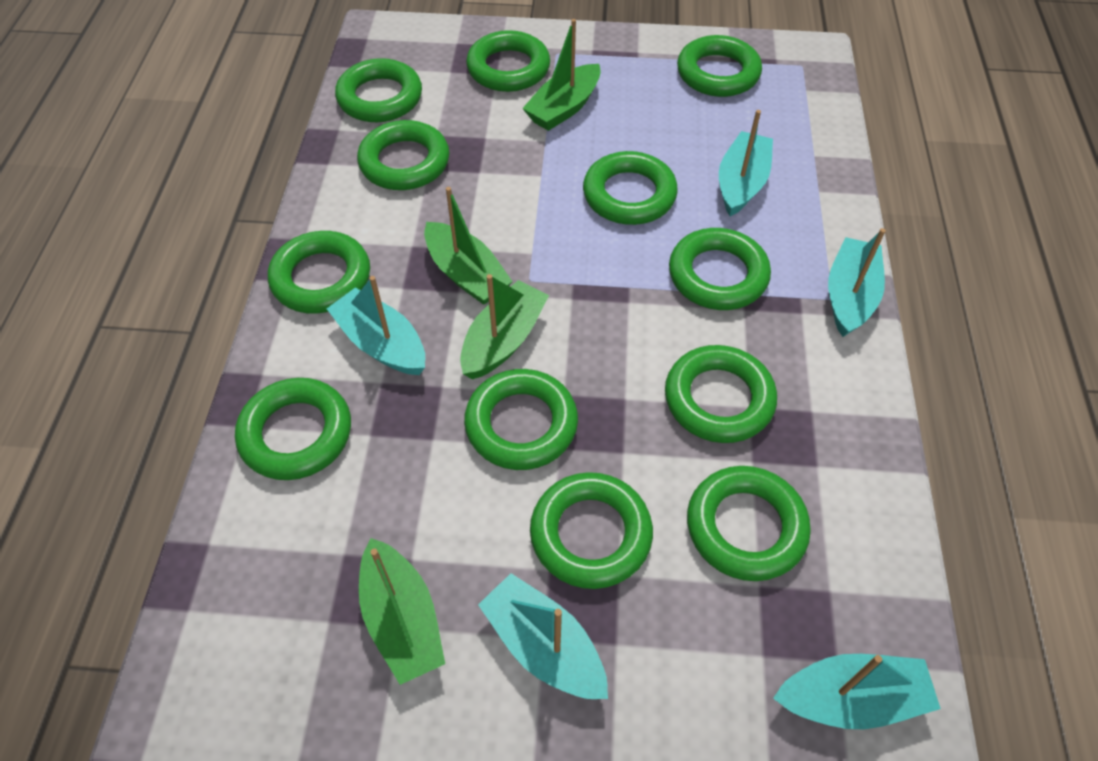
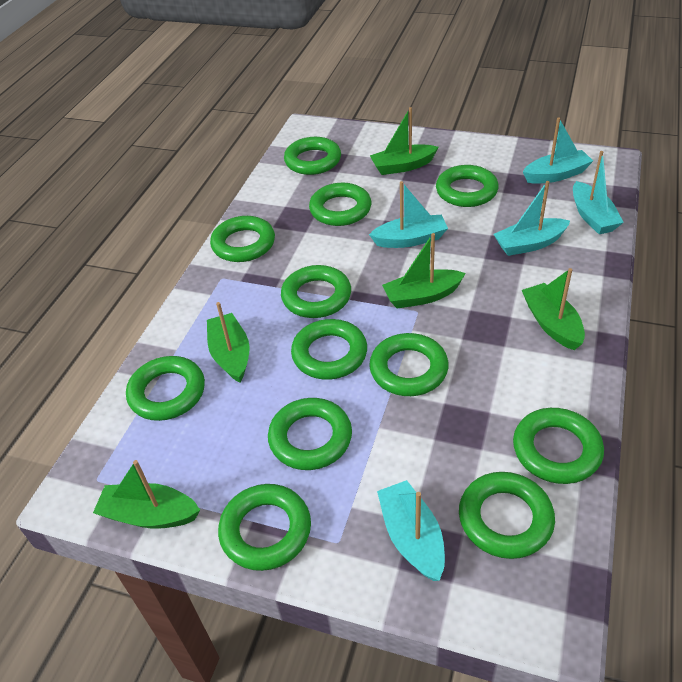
green boat: 4 -> 5

